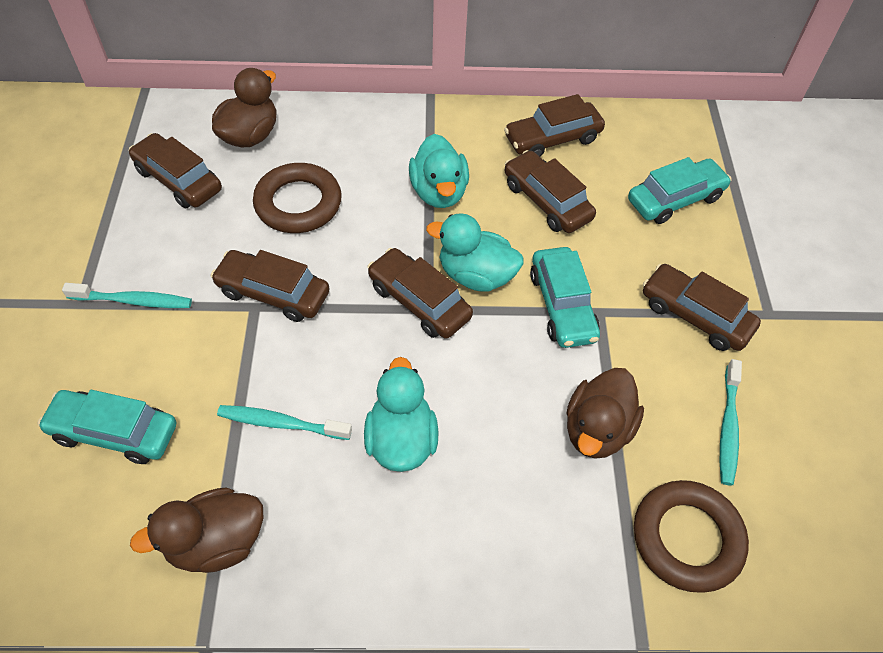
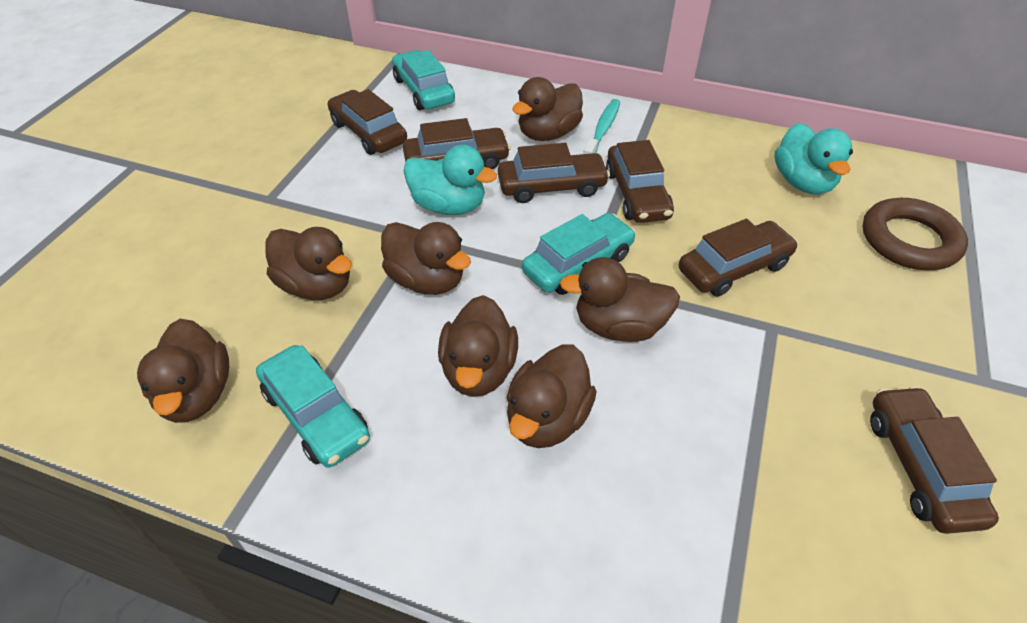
brown duck: 3 -> 7
brown ring: 2 -> 1
turquoise duck: 3 -> 2
turquoise toothbrush: 3 -> 1

